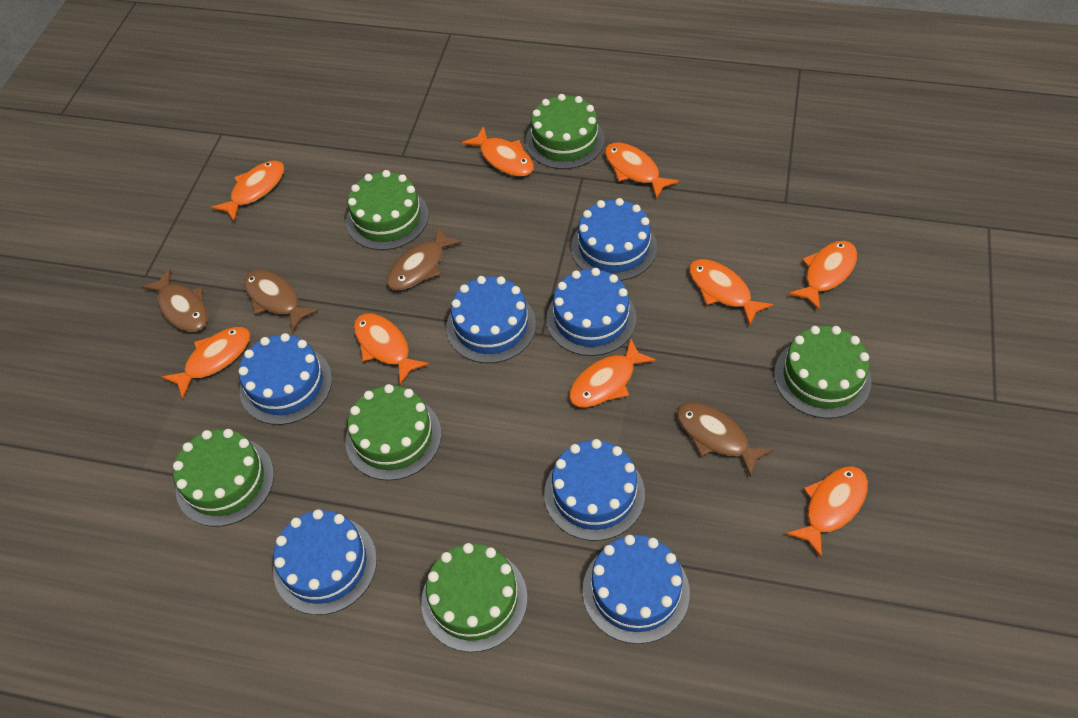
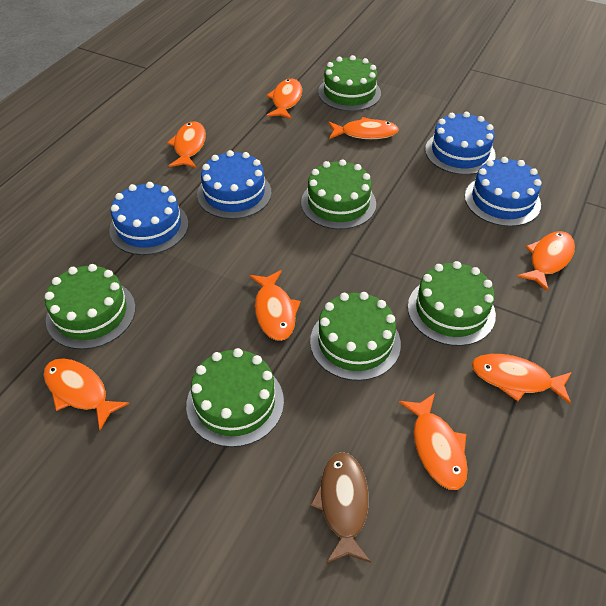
blue cake: 7 -> 4
brown fish: 4 -> 1
orange fish: 9 -> 8

